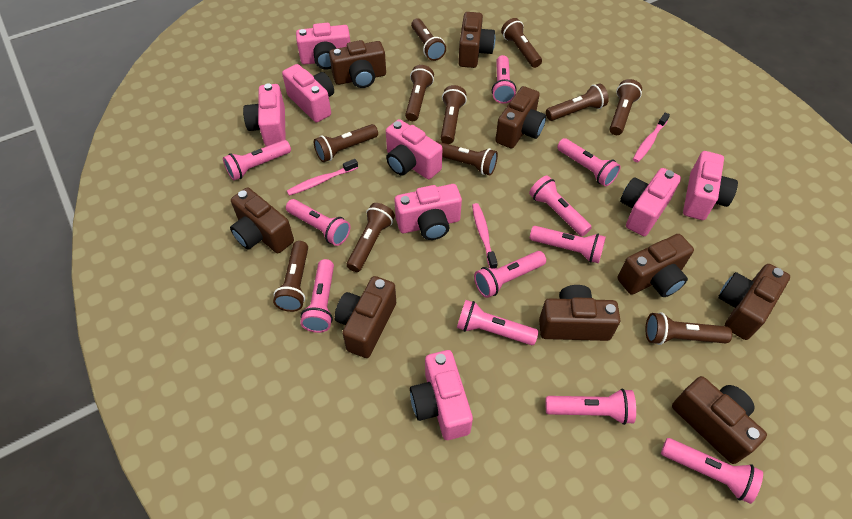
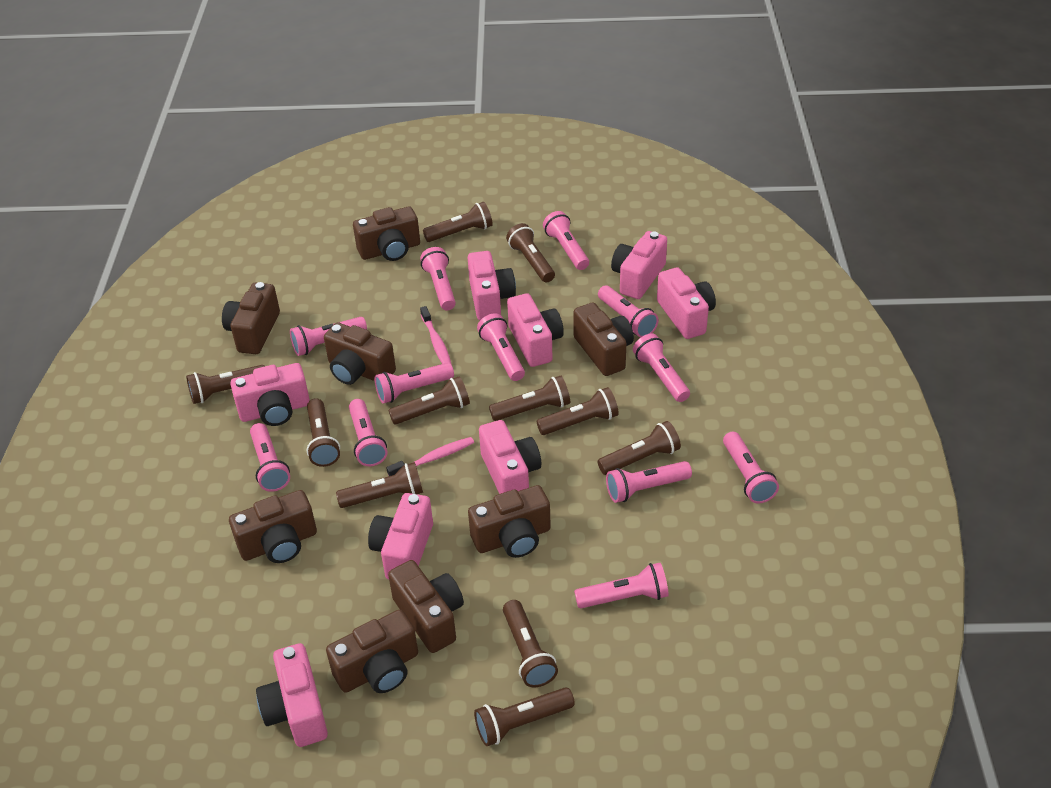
brown camera: 9 -> 8
pink flashlight: 11 -> 12
pink toothbrush: 3 -> 2

